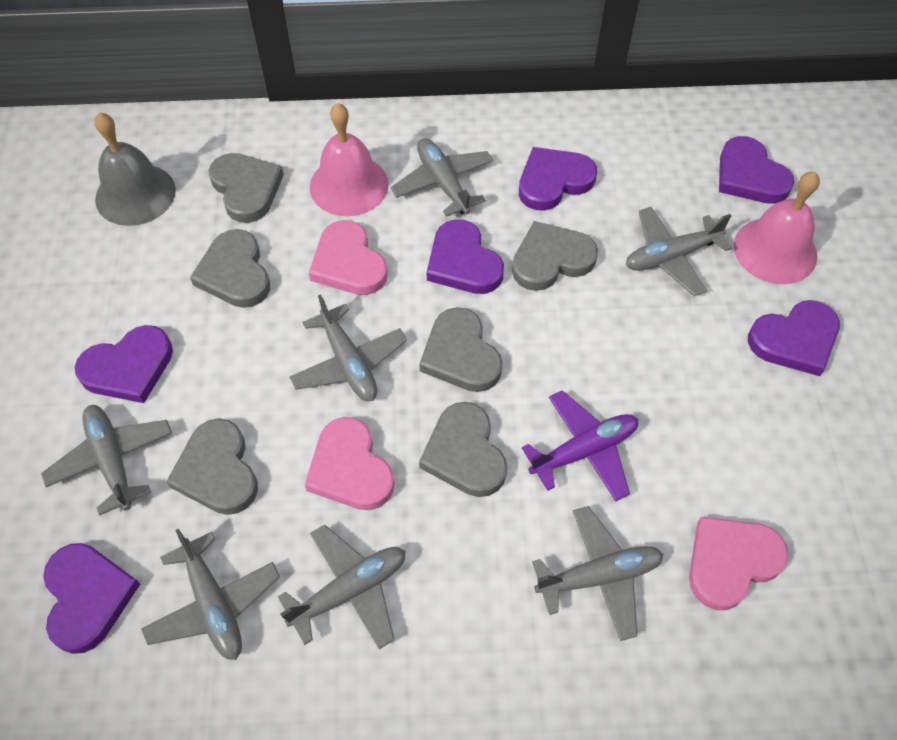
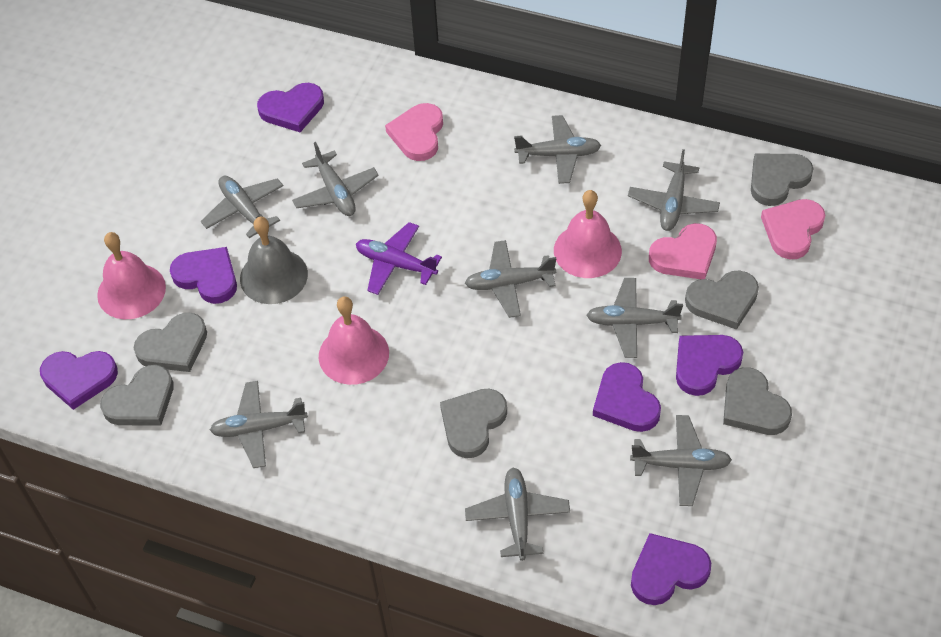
grey plane: 7 -> 9
pink bell: 2 -> 3

